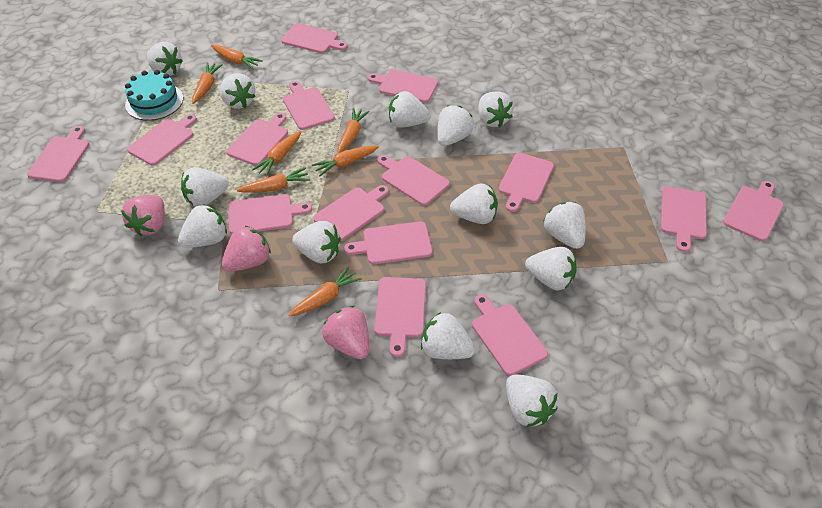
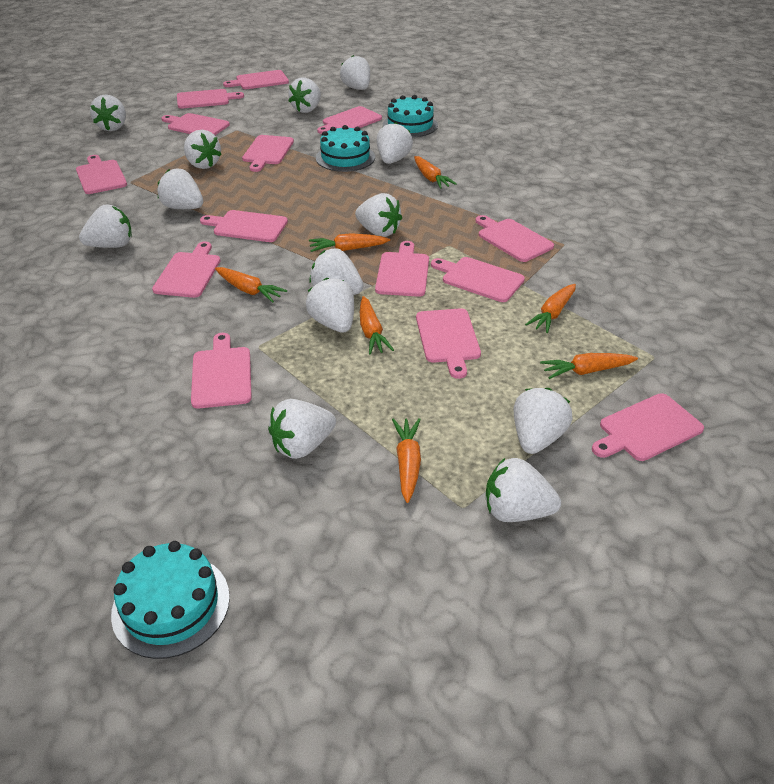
pink cutting board: 15 -> 14
pink strawberry: 3 -> 0
turquoise cake: 1 -> 3

